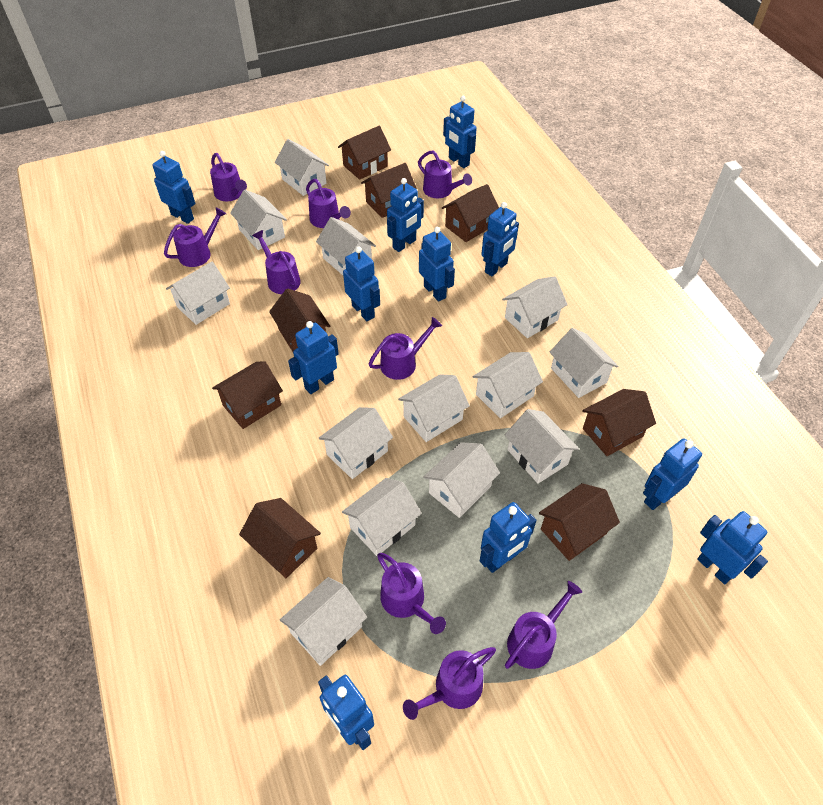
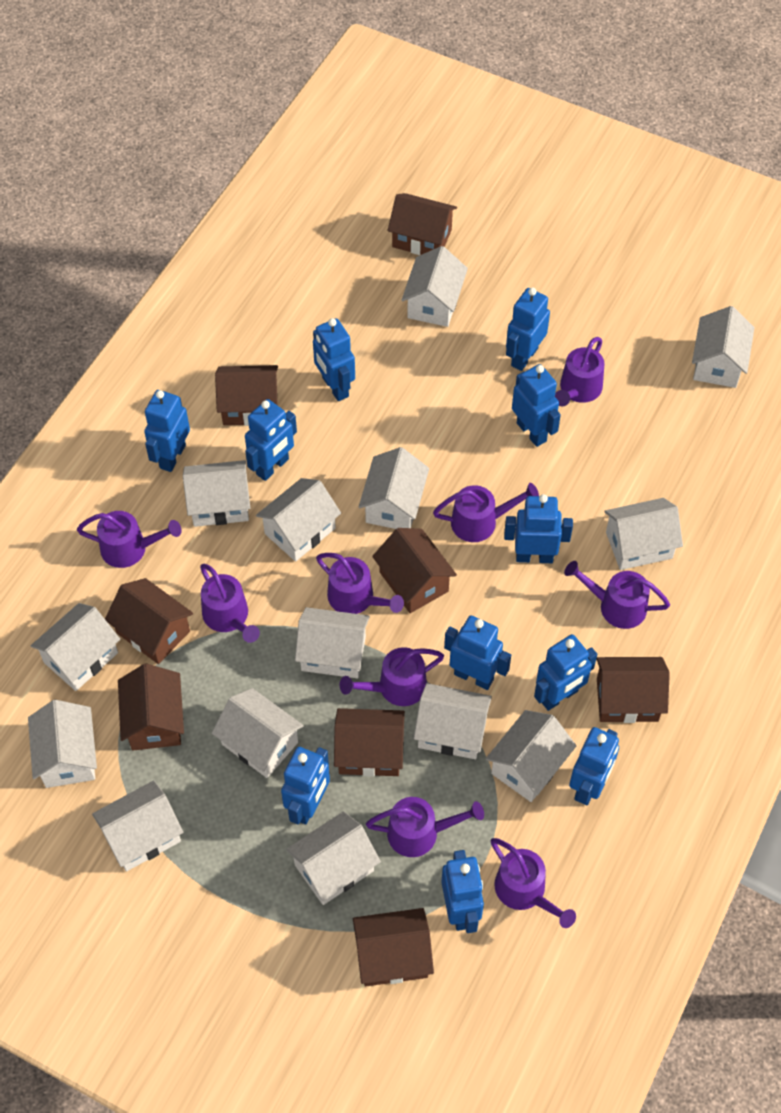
white house: 13 -> 14

